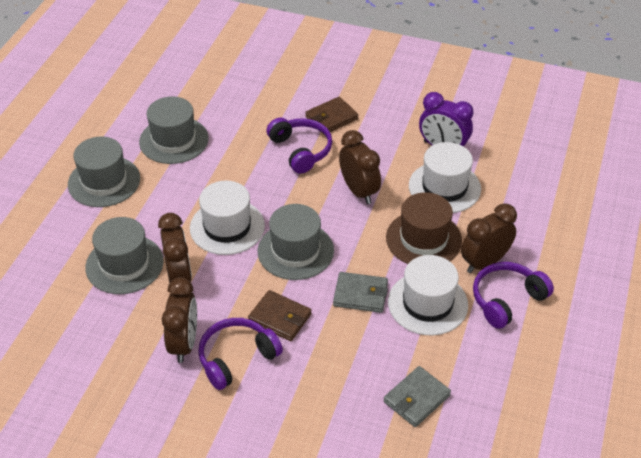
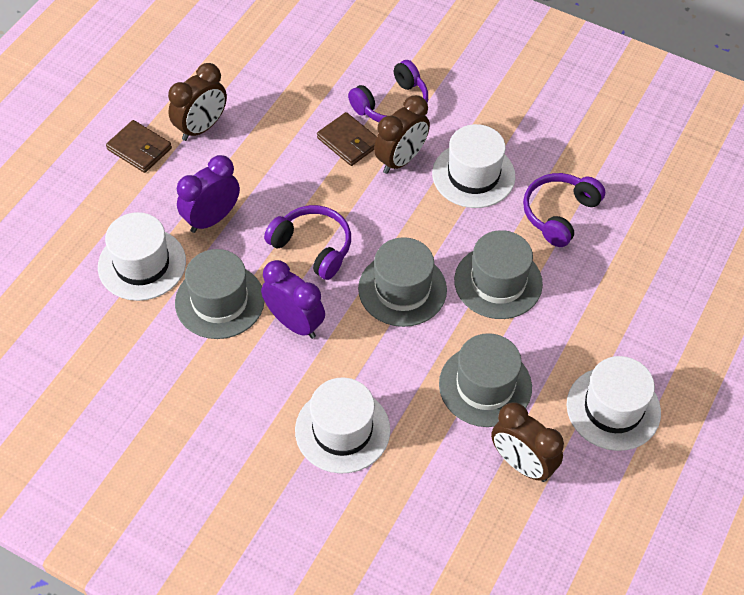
brown clock: 4 -> 3
brown hat: 1 -> 0
grey wallet: 2 -> 0
purple clock: 1 -> 2
white hat: 3 -> 4

